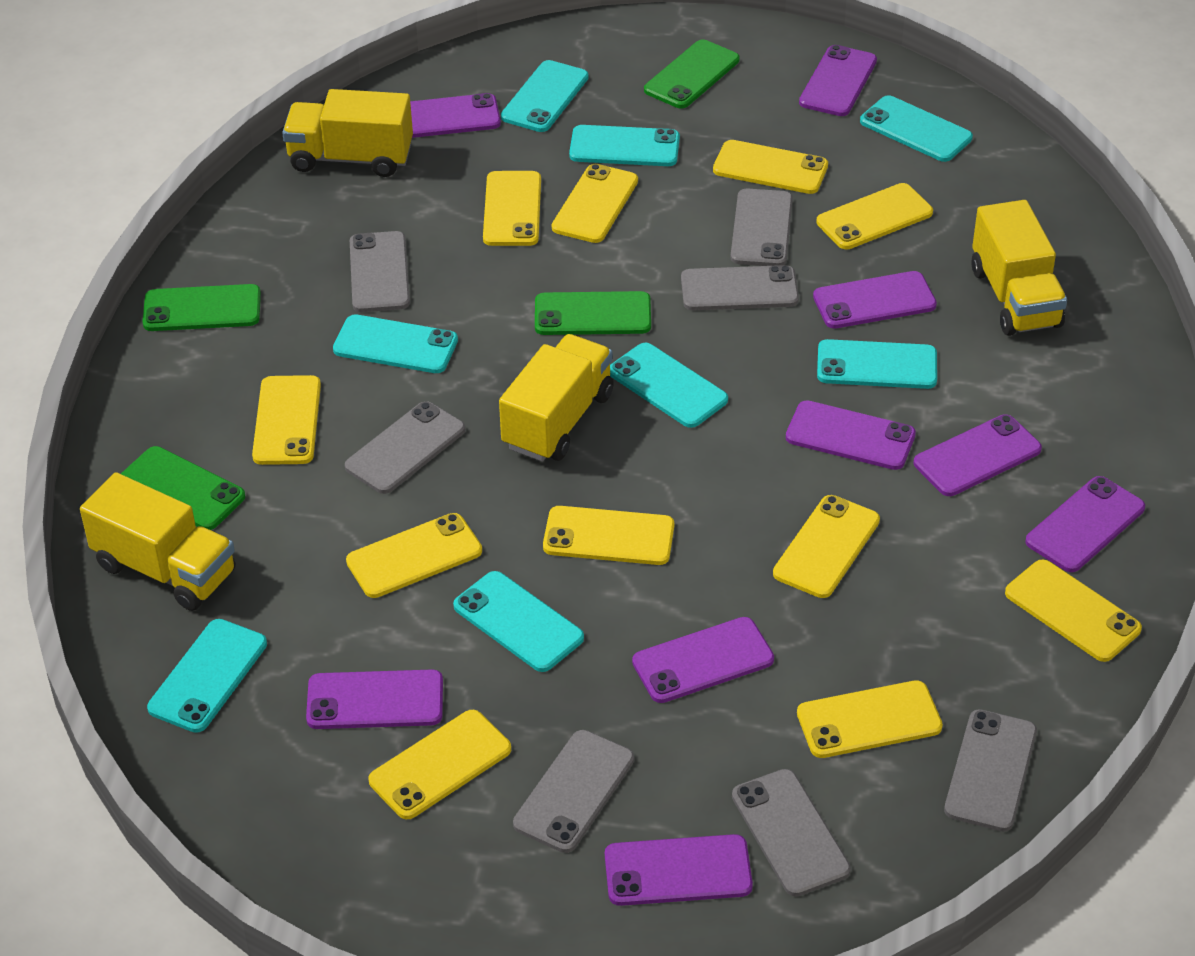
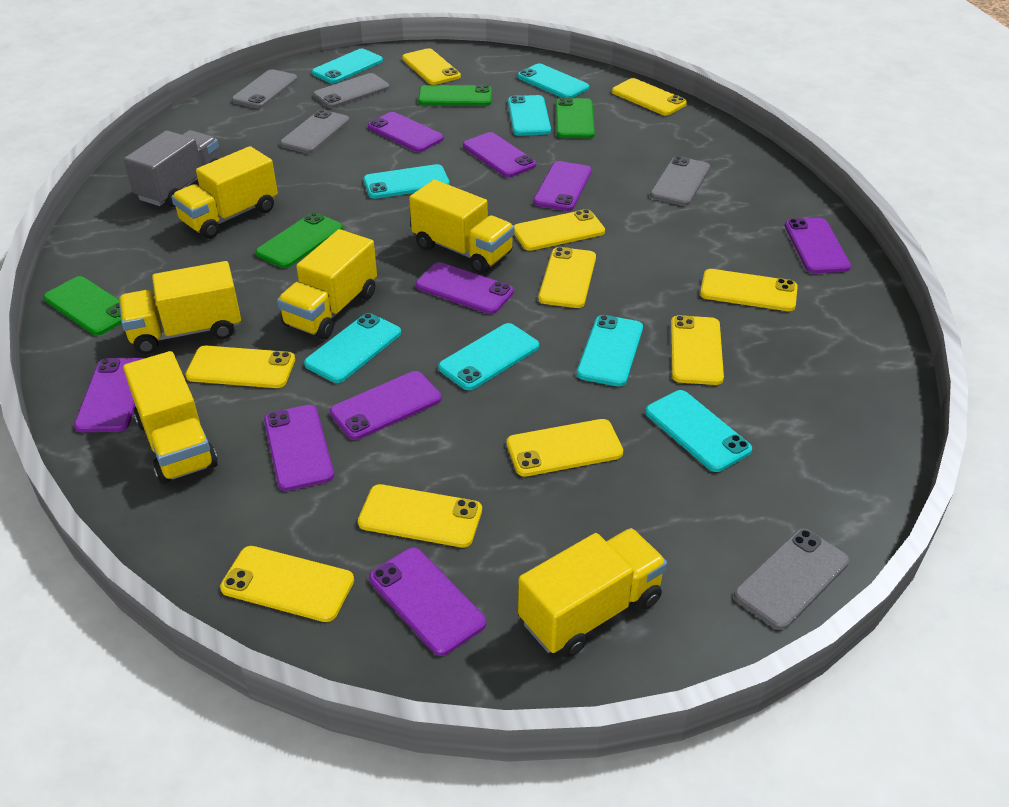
grey phone: 7 -> 5
grey truck: 0 -> 1
yellow phone: 11 -> 10
yellow truck: 4 -> 6

